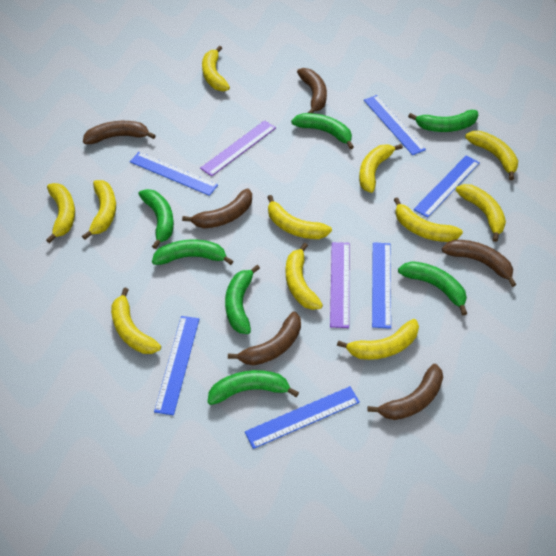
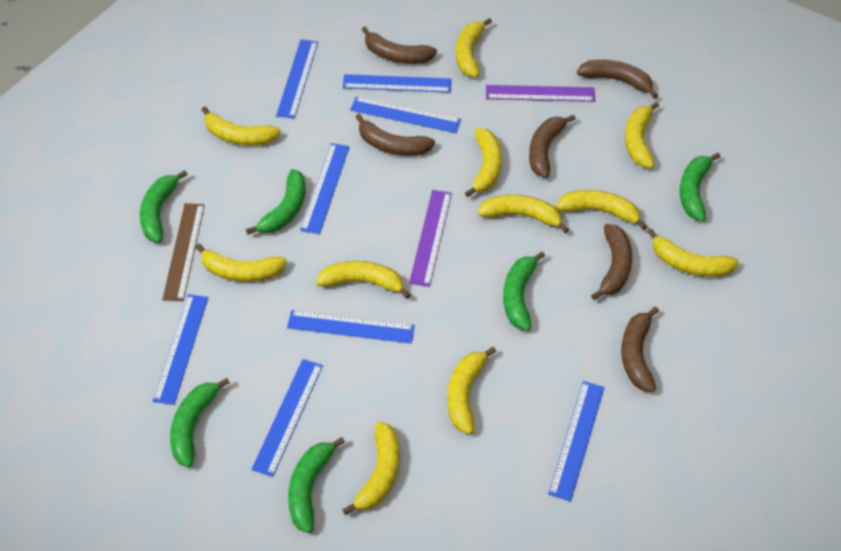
blue ruler: 6 -> 8
brown ruler: 0 -> 1
green banana: 7 -> 6

